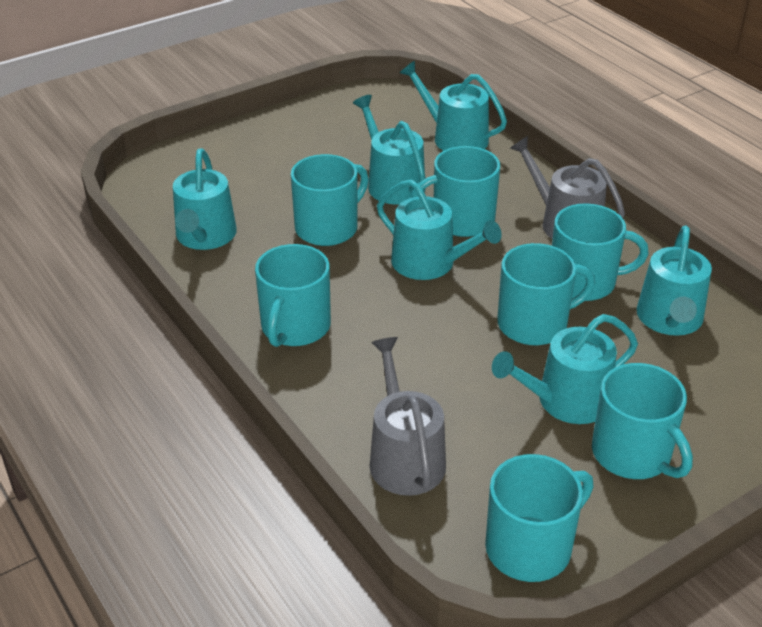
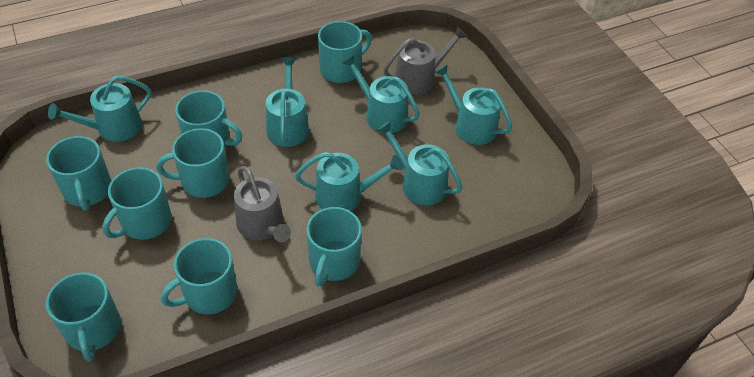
turquoise mug: 7 -> 8

